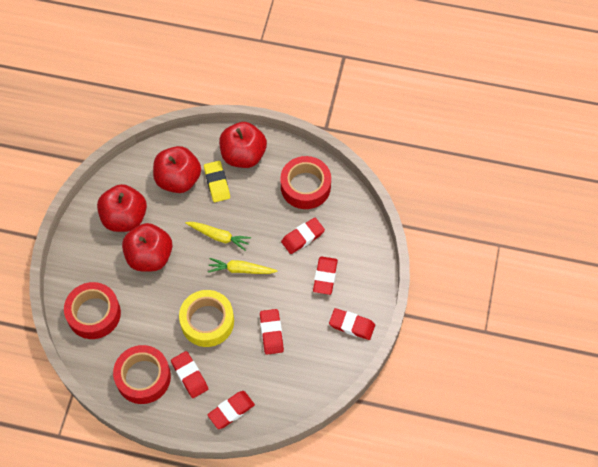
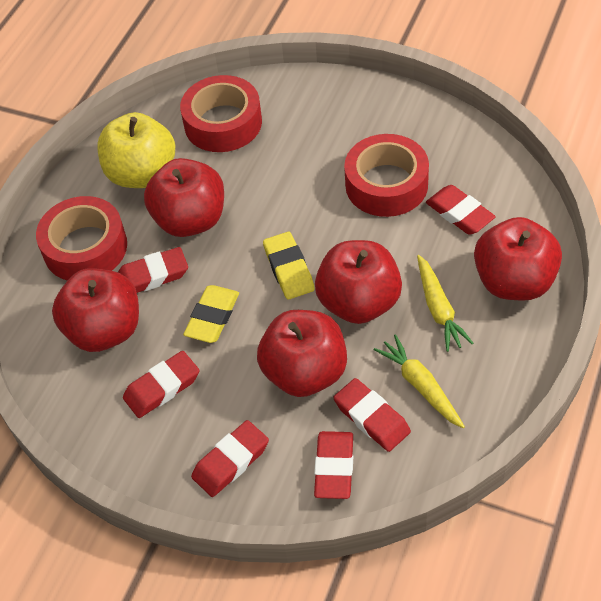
red apple: 4 -> 5
yellow apple: 0 -> 1
yellow eraser: 1 -> 2
yellow tape: 1 -> 0

